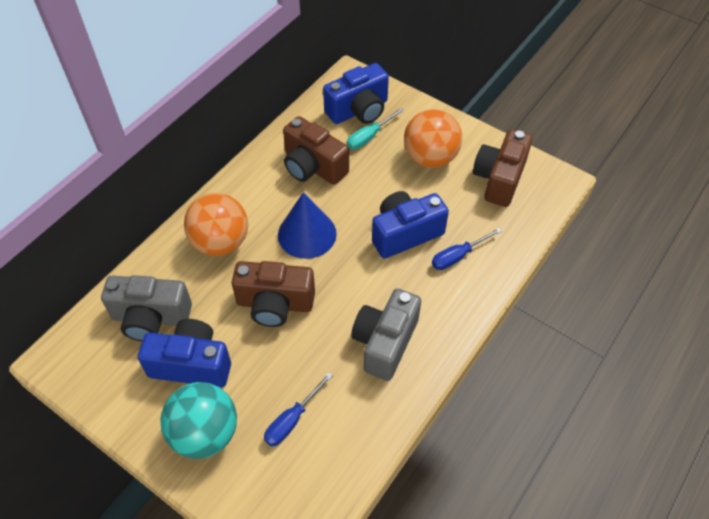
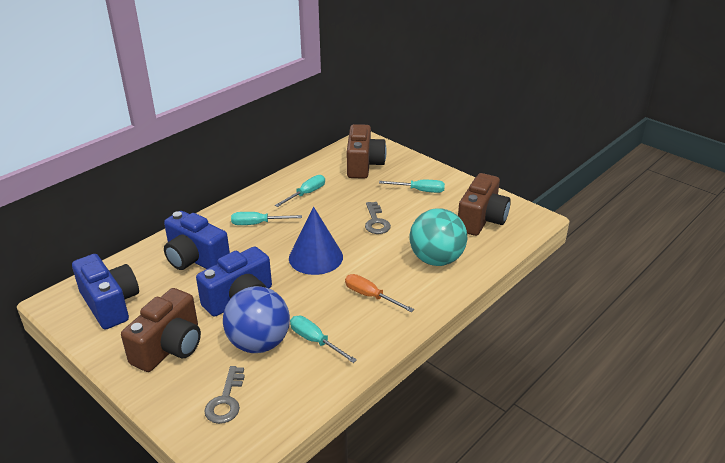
blue ball: 0 -> 1
blue screwdriver: 2 -> 0
grey camera: 2 -> 0
grey key: 0 -> 2
orange ball: 2 -> 0
orange screwdriver: 0 -> 1
turquoise screwdriver: 1 -> 4

